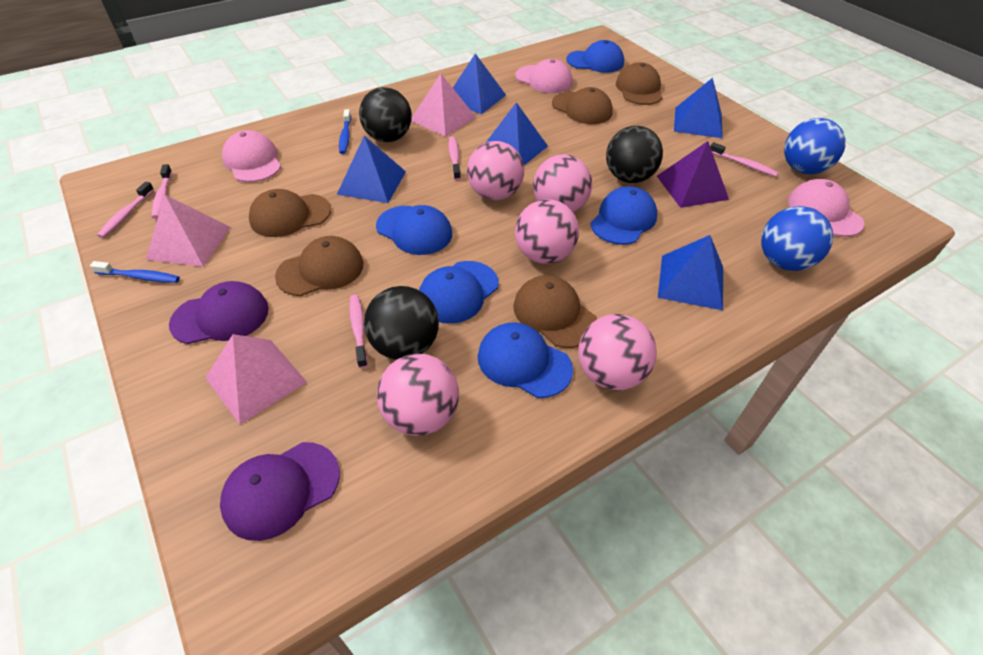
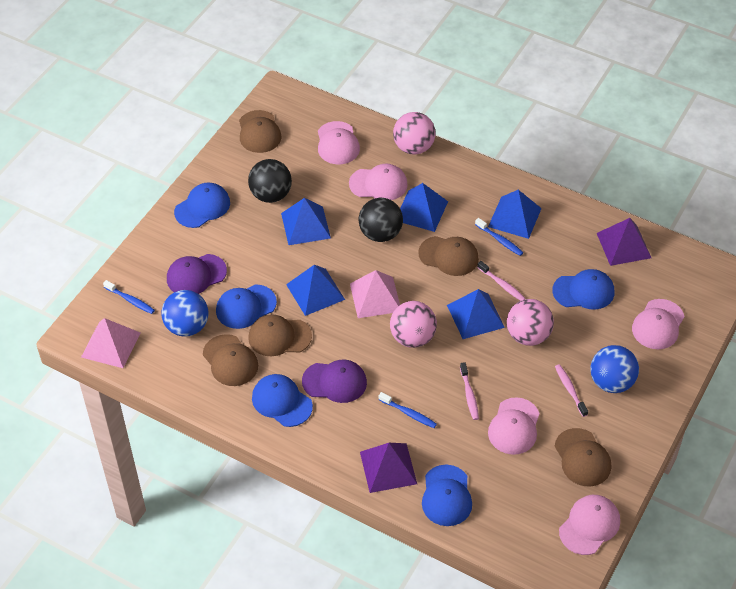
black ball: 3 -> 2
blue toothbrush: 2 -> 3
pink ball: 5 -> 3
pink cap: 3 -> 5
pink pyramid: 3 -> 2
pink toothbrush: 5 -> 3
purple pyramid: 1 -> 2

